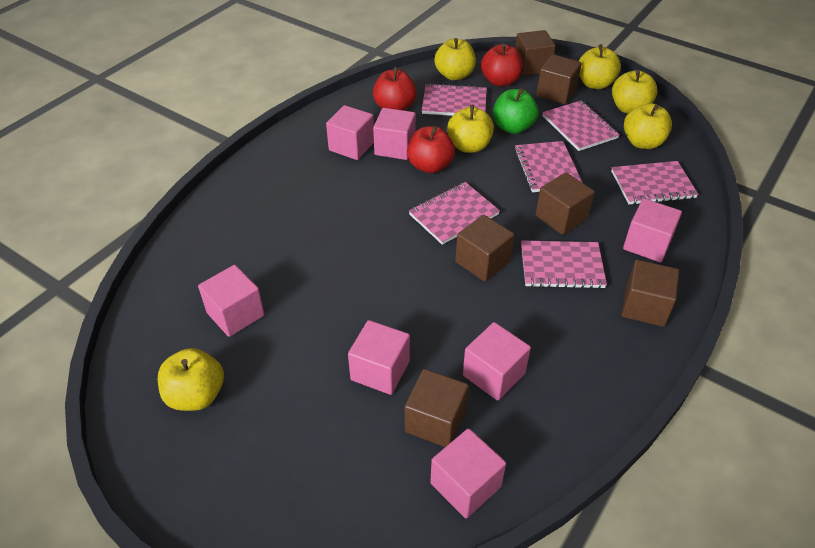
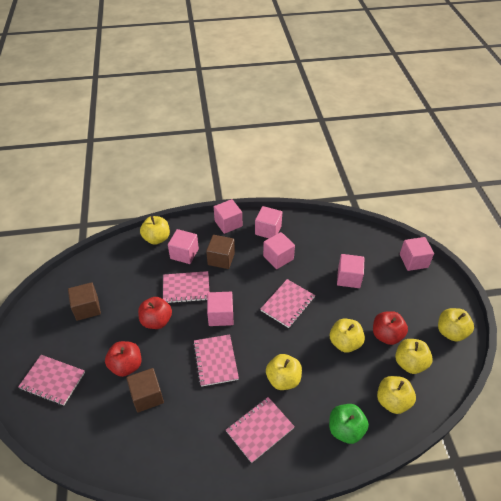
brown cube: 6 -> 3
pink notebook: 6 -> 5

